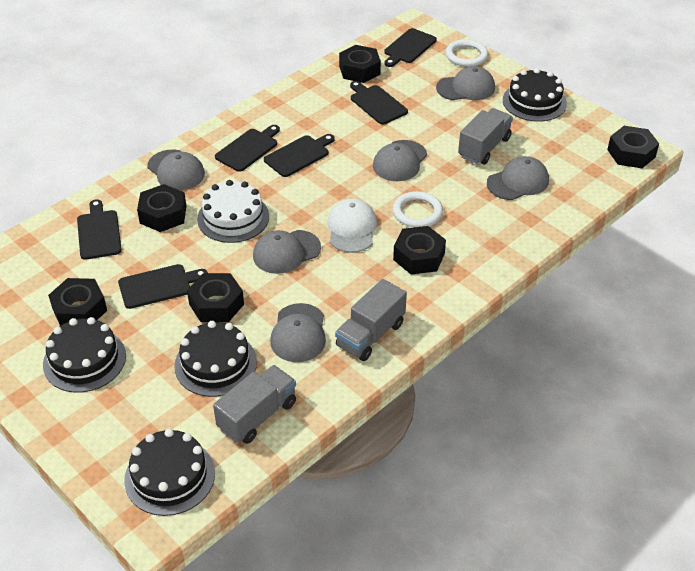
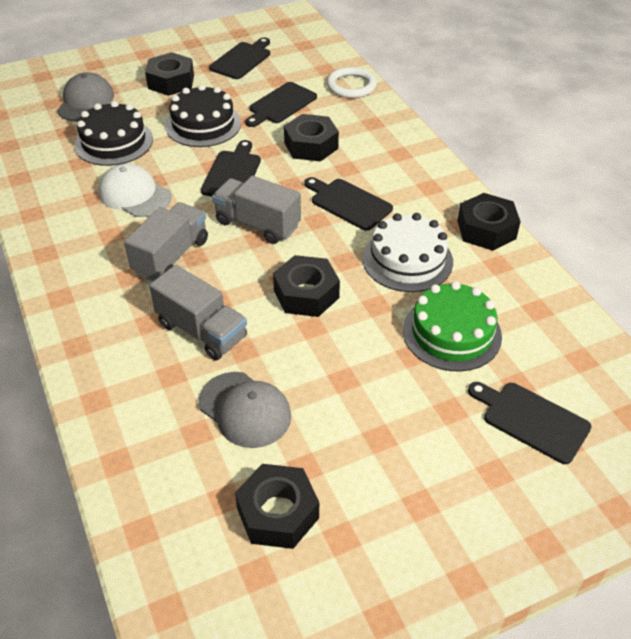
black cake: 4 -> 2
black cutting board: 6 -> 5
black nut: 6 -> 5
green cake: 0 -> 1
grey cap: 6 -> 2
white ring: 2 -> 1

